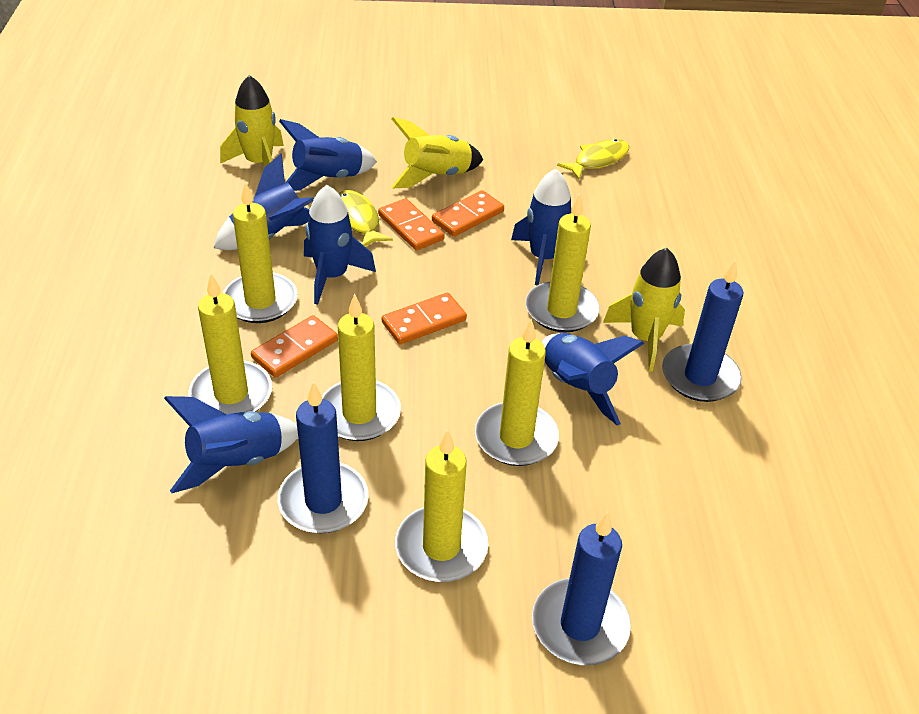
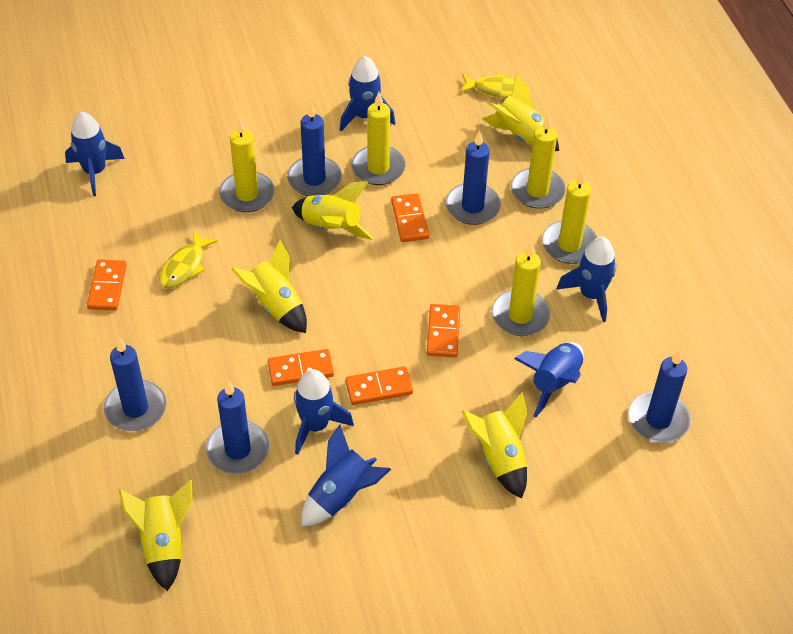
blue candle: 3 -> 5
orange domino: 4 -> 5
yellow candle: 6 -> 5
yellow rocket: 3 -> 5

